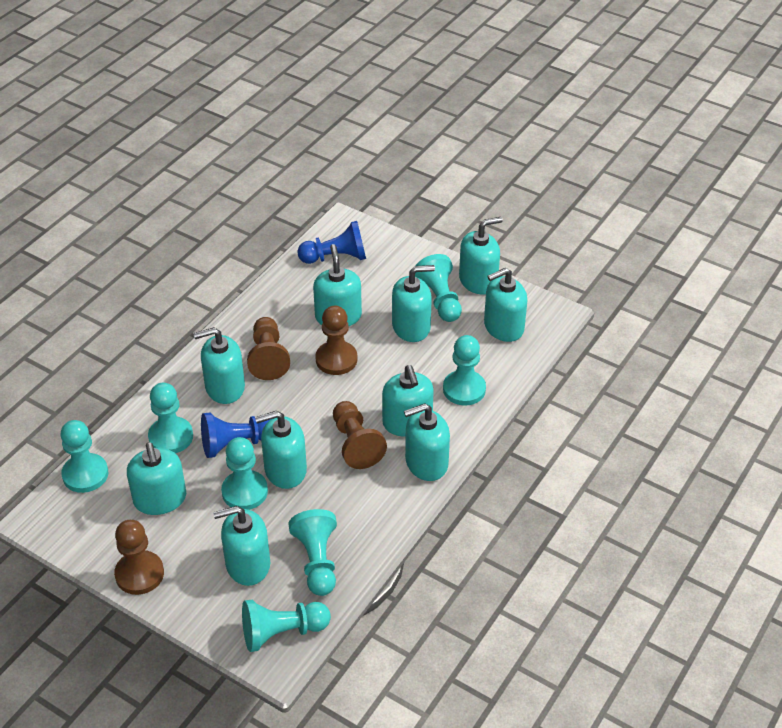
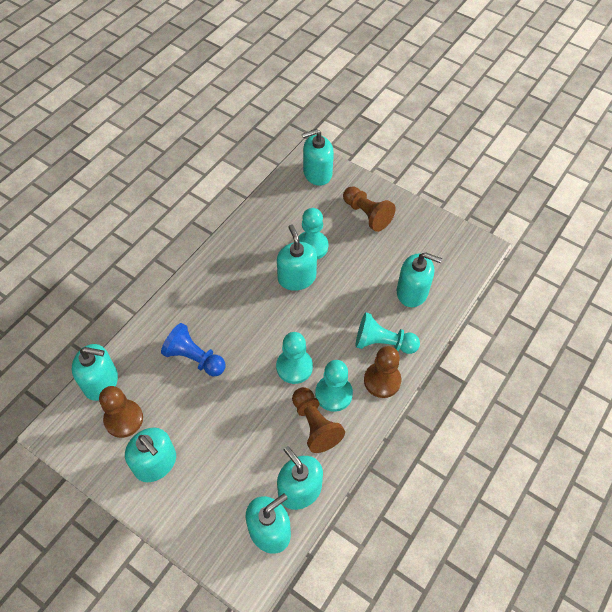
blue pawn: 2 -> 1
turquoise pawn: 7 -> 4
turquoise soap dispenser: 10 -> 7

